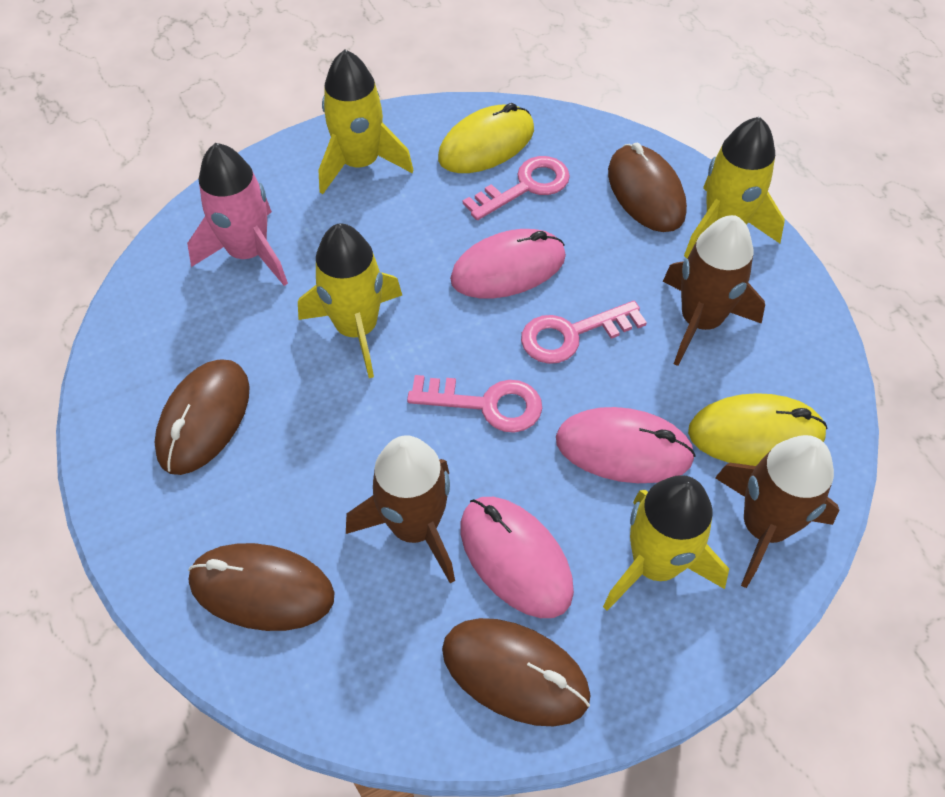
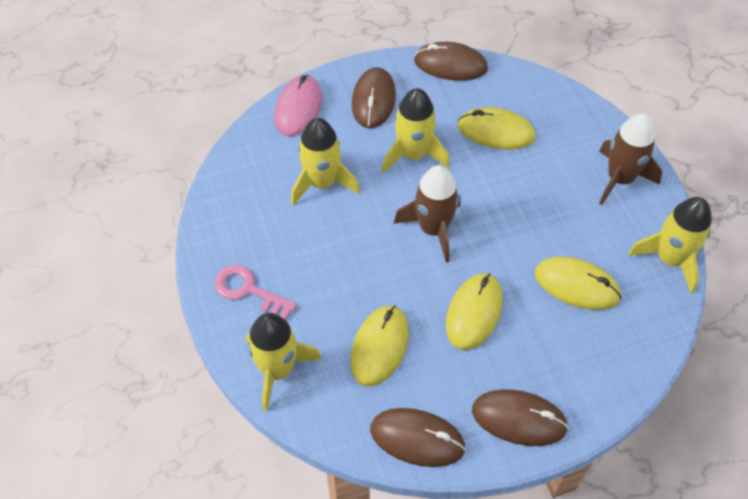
brown rocket: 3 -> 2
pink key: 3 -> 1
pink mouse: 3 -> 1
pink rocket: 1 -> 0
yellow mouse: 2 -> 4

